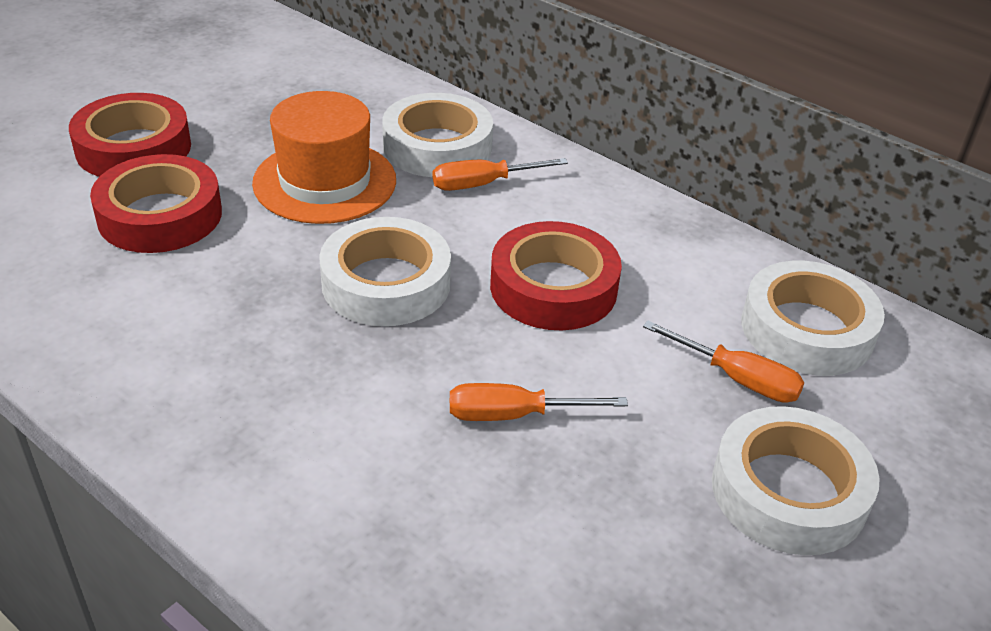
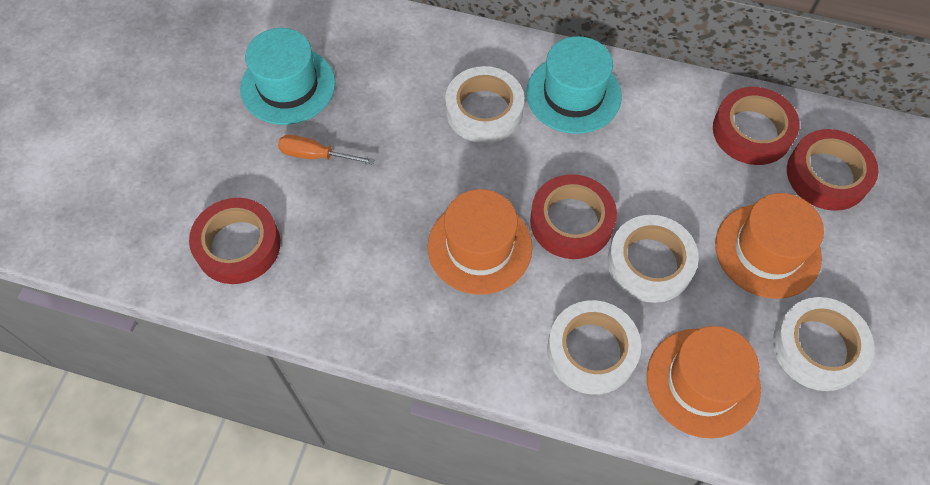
orange hat: 1 -> 3
orange screwdriver: 3 -> 1
red tape: 3 -> 4
turquoise hat: 0 -> 2

